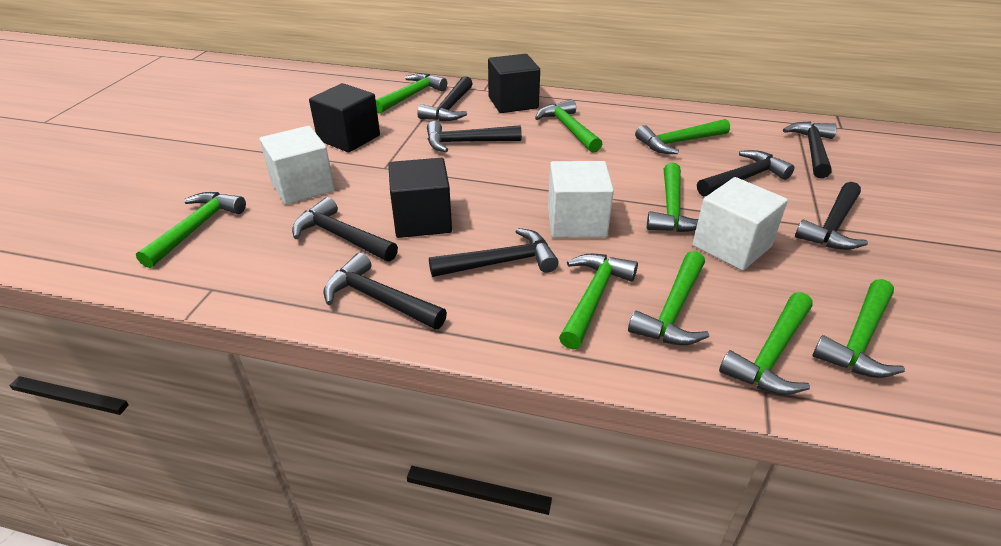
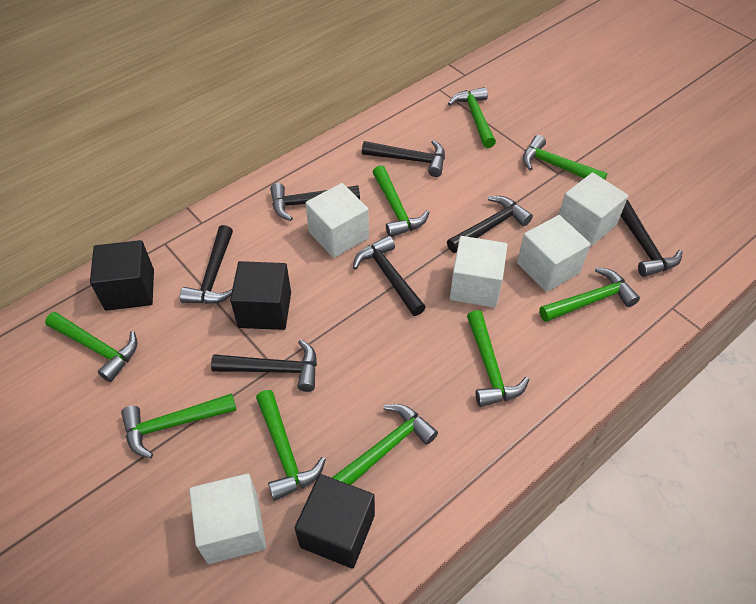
black hammer: 8 -> 7
white cube: 3 -> 5

